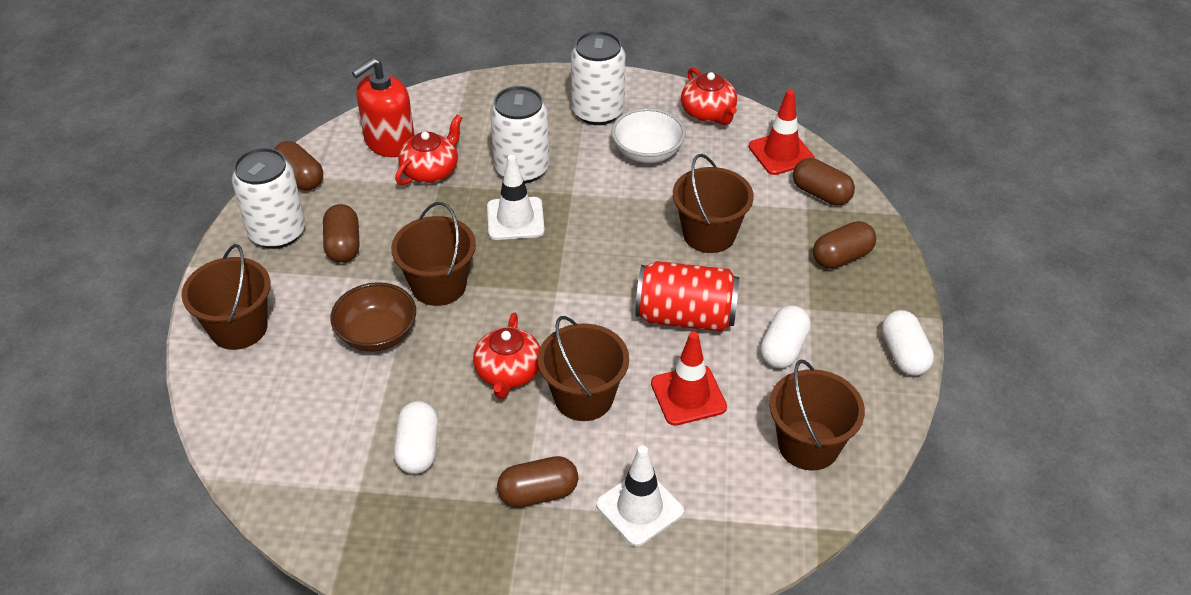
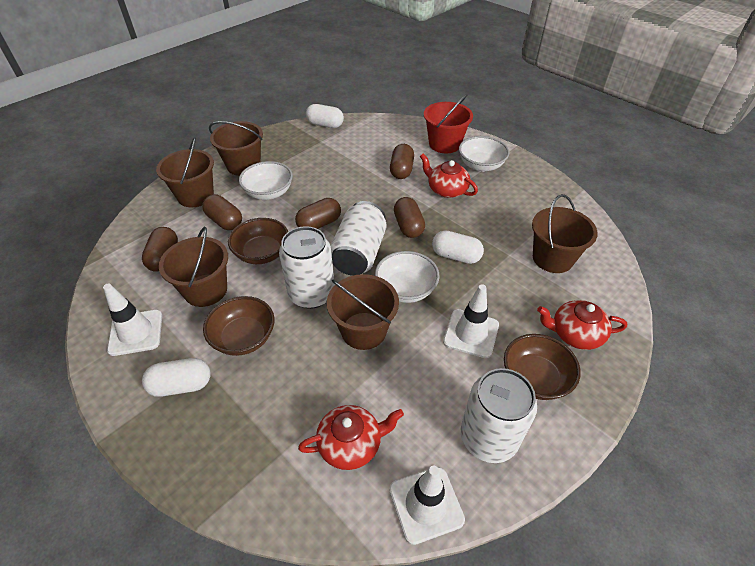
brown bowl: 1 -> 3
red bucket: 0 -> 1
red can: 1 -> 0
red soap dispenser: 1 -> 0
red traffic cone: 2 -> 0
white bowl: 1 -> 3
white traffic cone: 2 -> 3

